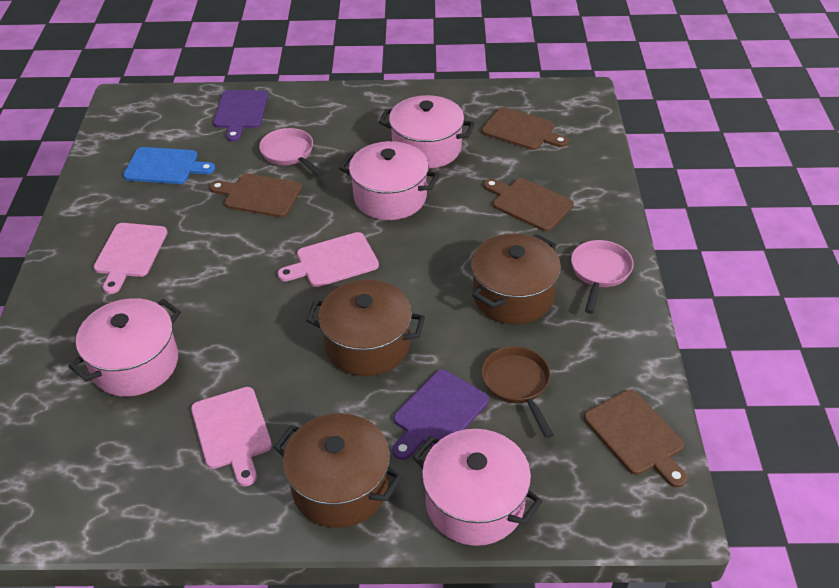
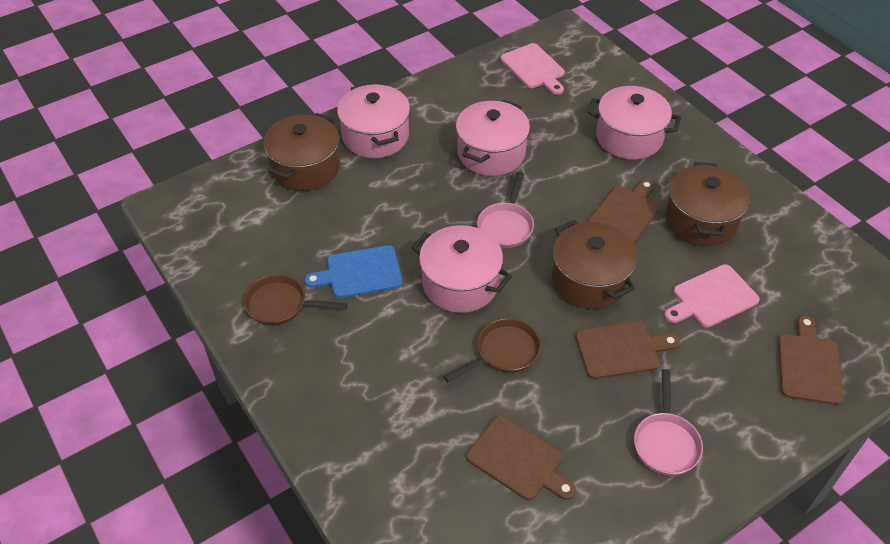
brown pan: 1 -> 2
pink cutting board: 3 -> 2
purple cutting board: 2 -> 0

